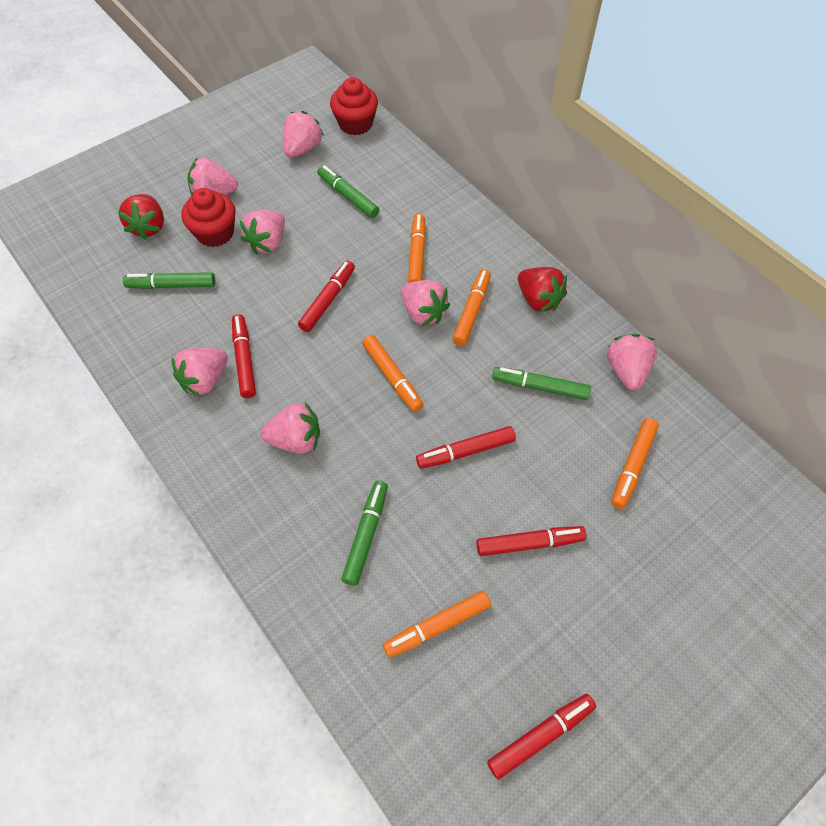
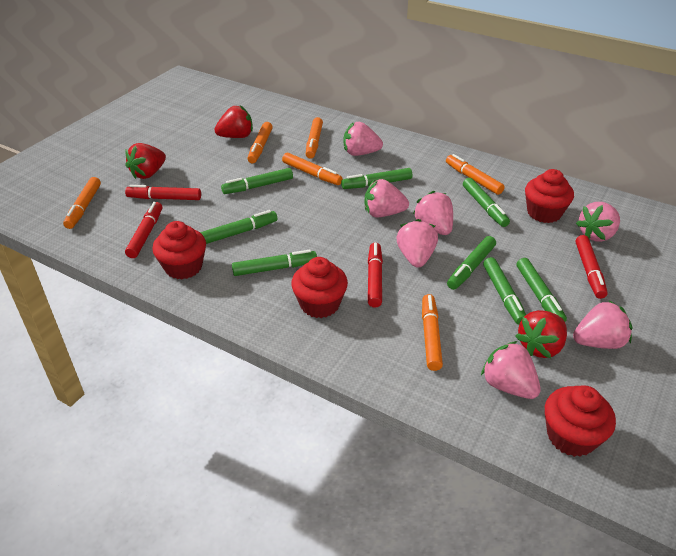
green marker: 4 -> 8
orange marker: 5 -> 6
red cupcake: 2 -> 4
red marker: 5 -> 4
red strawberry: 2 -> 3

